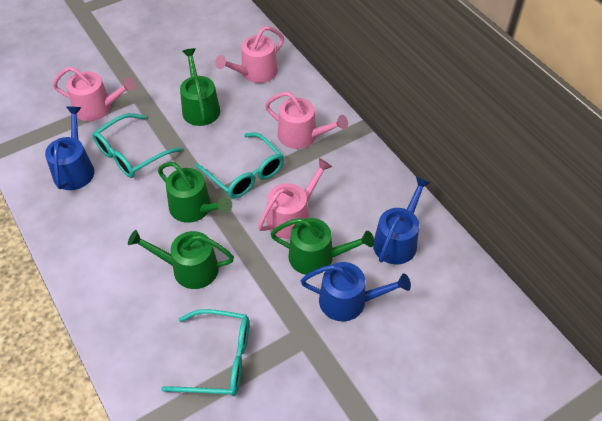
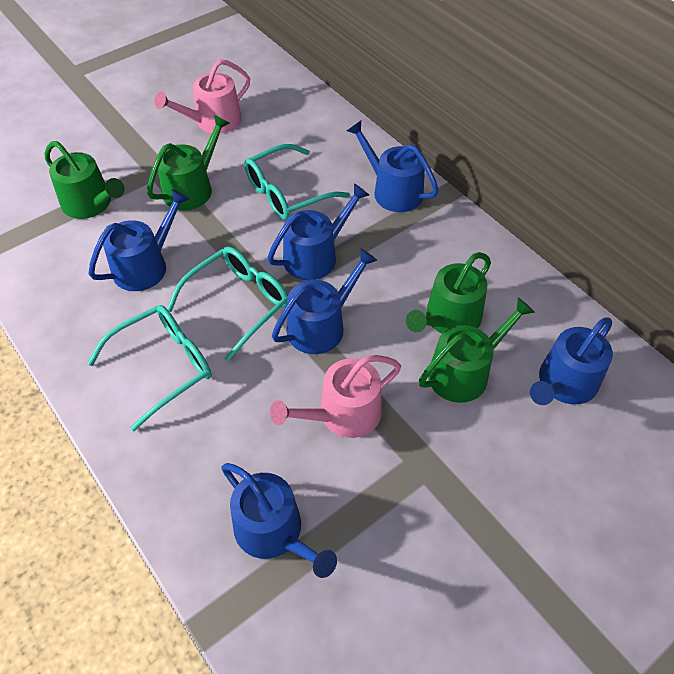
blue watering can: 3 -> 6
pink watering can: 4 -> 2

